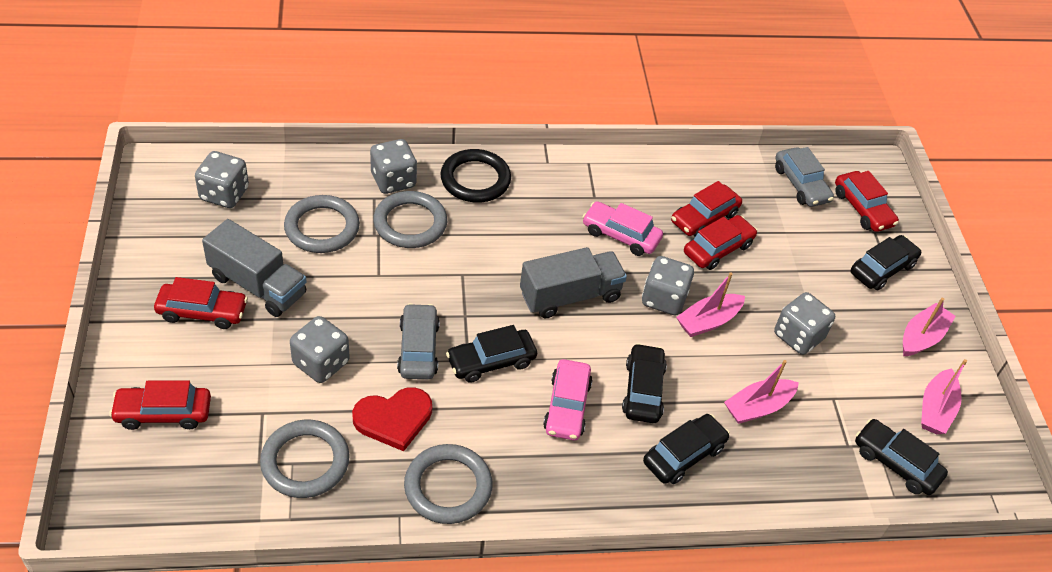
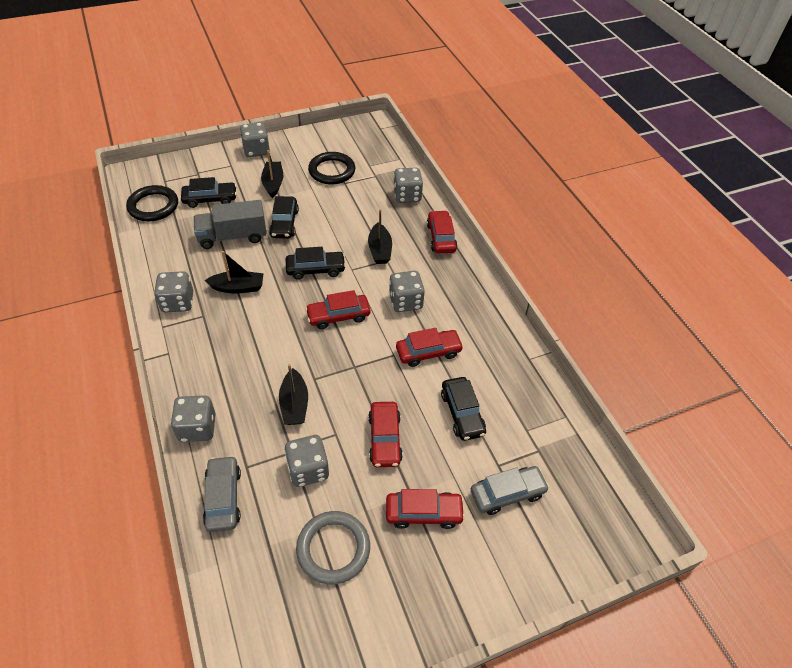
black boat: 0 -> 4
black car: 5 -> 4
black ring: 1 -> 2
grey dice: 5 -> 6
grey ring: 4 -> 1
grey truck: 2 -> 1
pink boat: 4 -> 0
pink car: 2 -> 0
red heart: 1 -> 0

